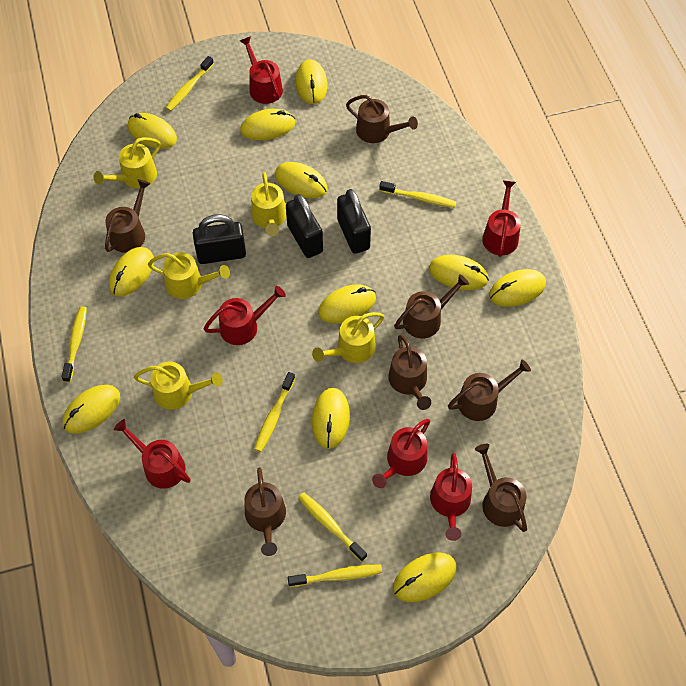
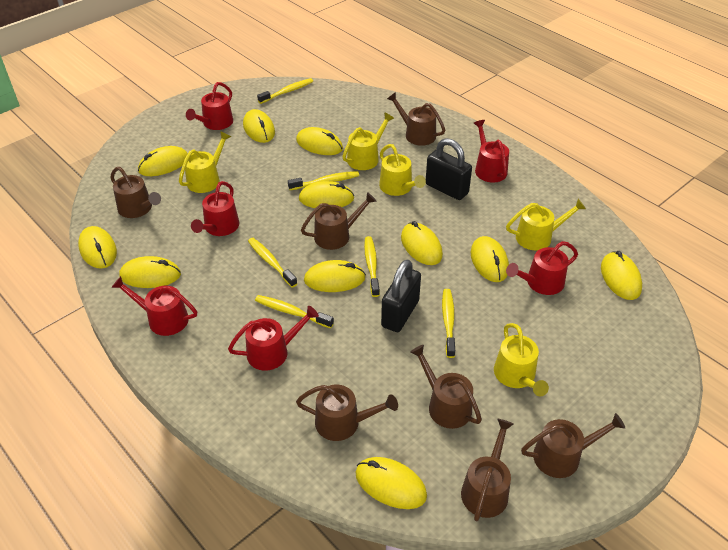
black padlock: 3 -> 2

